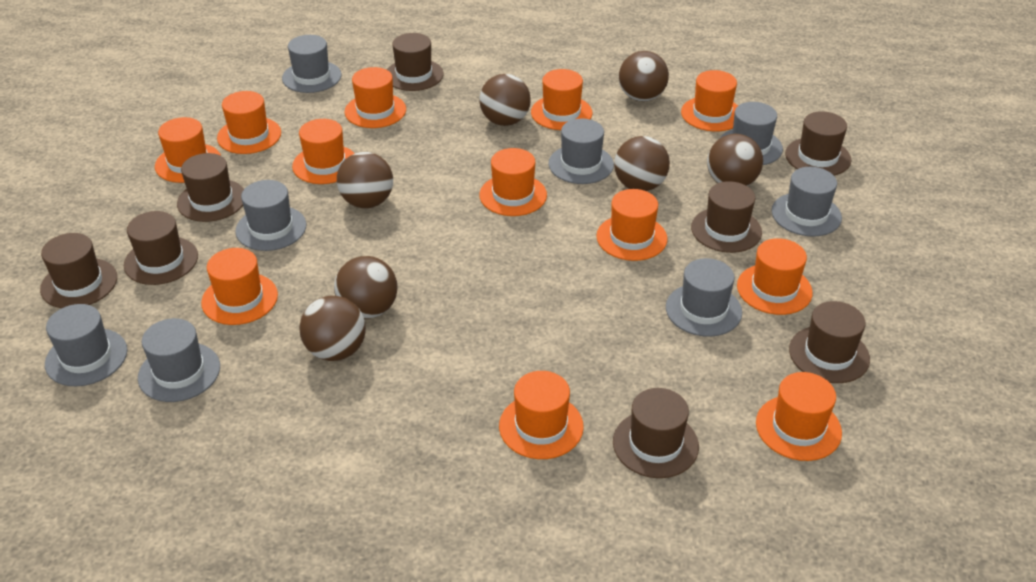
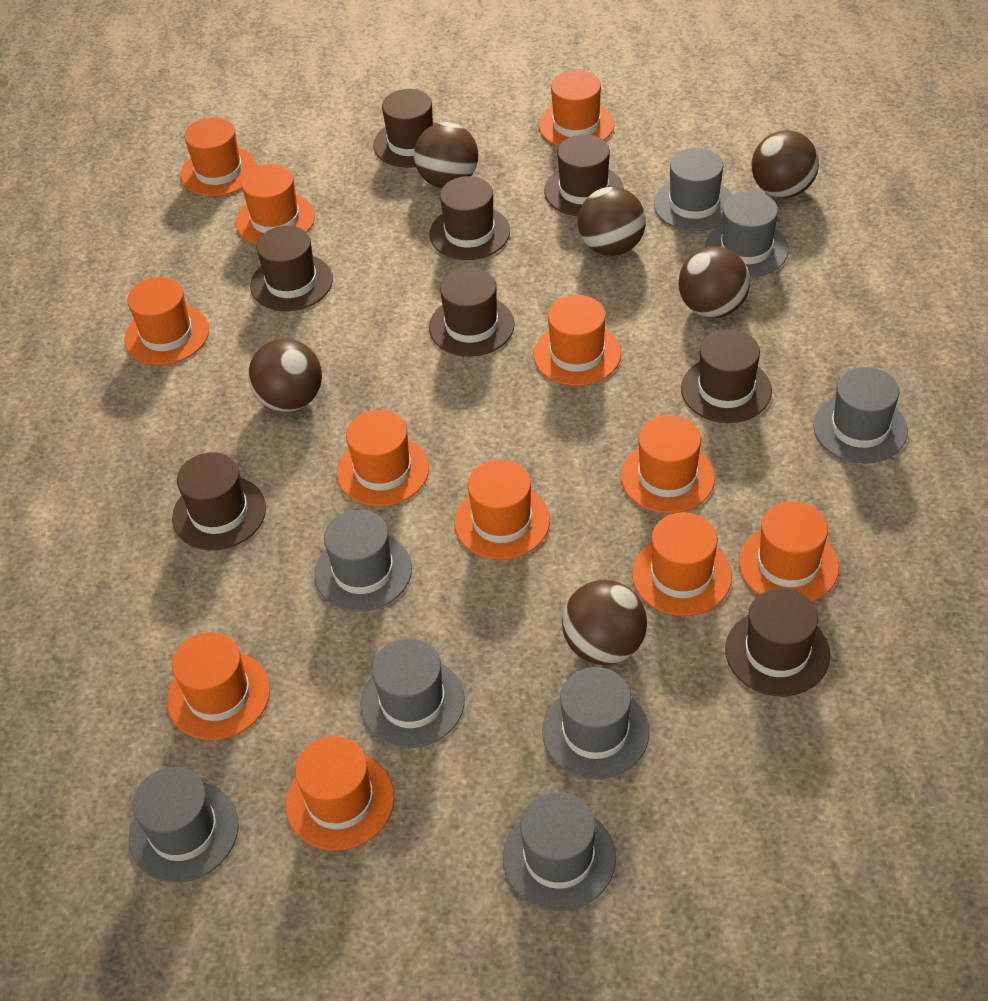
brown ball: 7 -> 6

